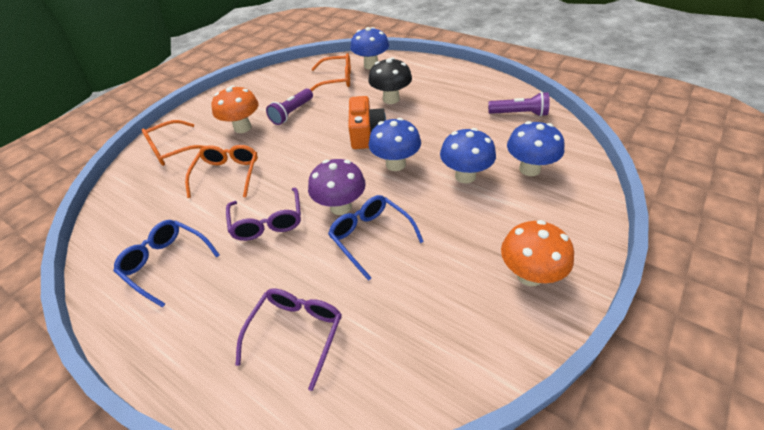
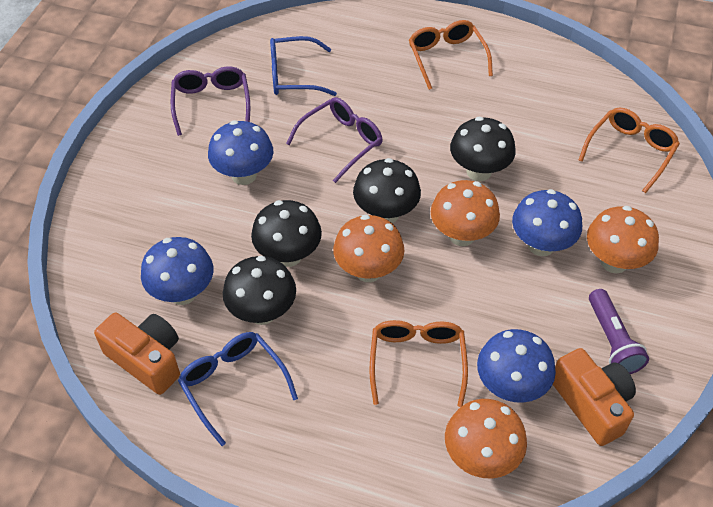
black mushroom: 1 -> 4
orange camera: 1 -> 2
orange mushroom: 2 -> 4
purple flashlight: 2 -> 1
purple mushroom: 1 -> 0

